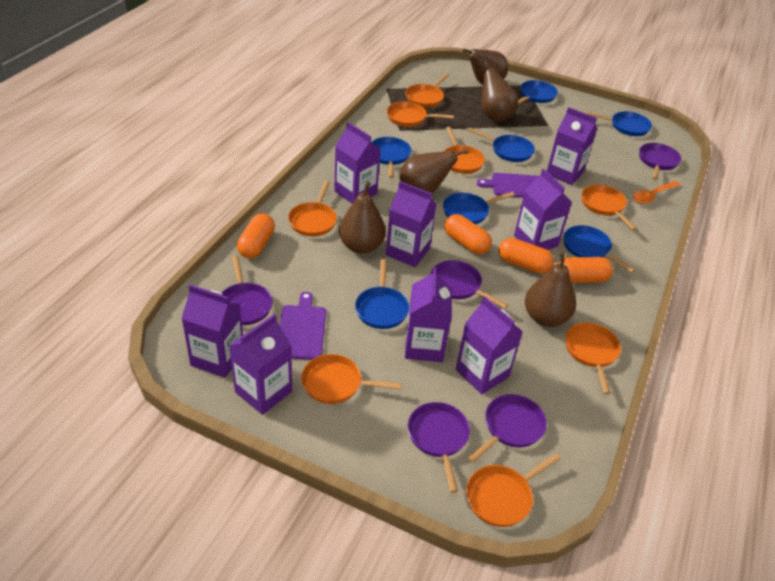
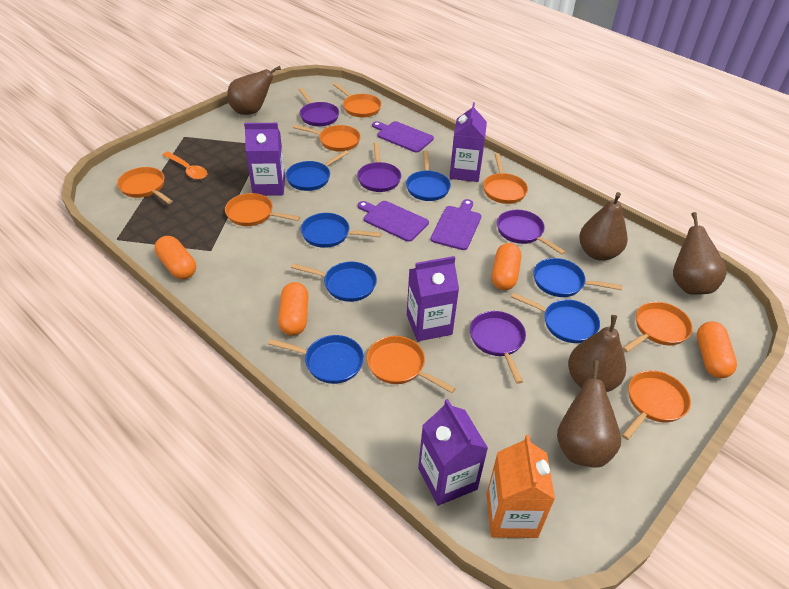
orange carton: 0 -> 1
purple carton: 8 -> 4
purple cutting board: 2 -> 3
purple pan: 5 -> 4

